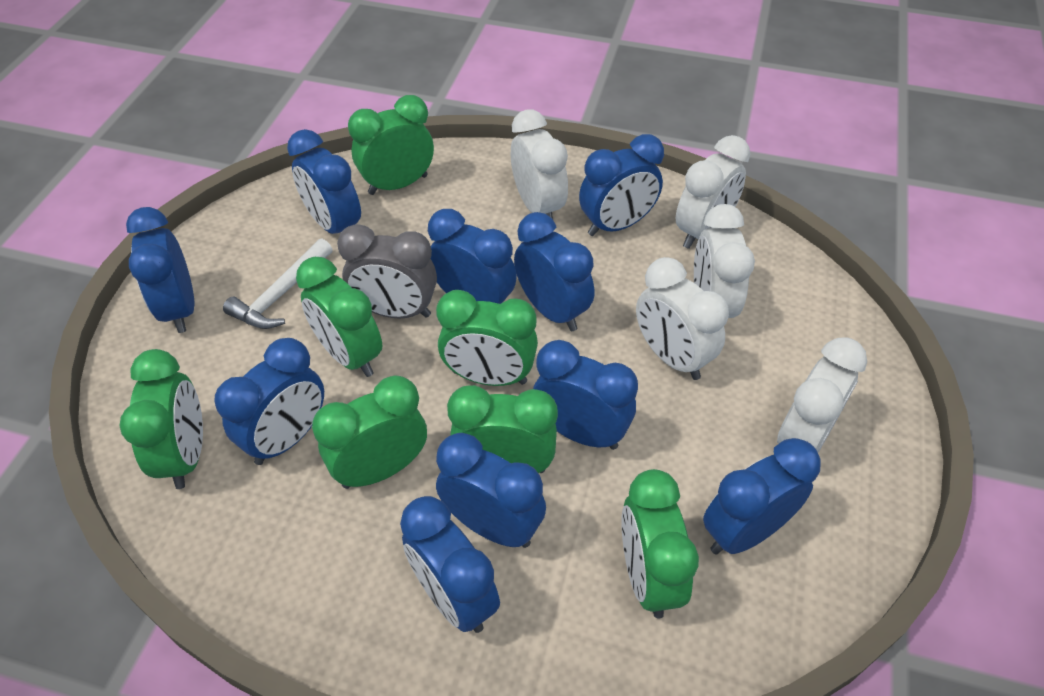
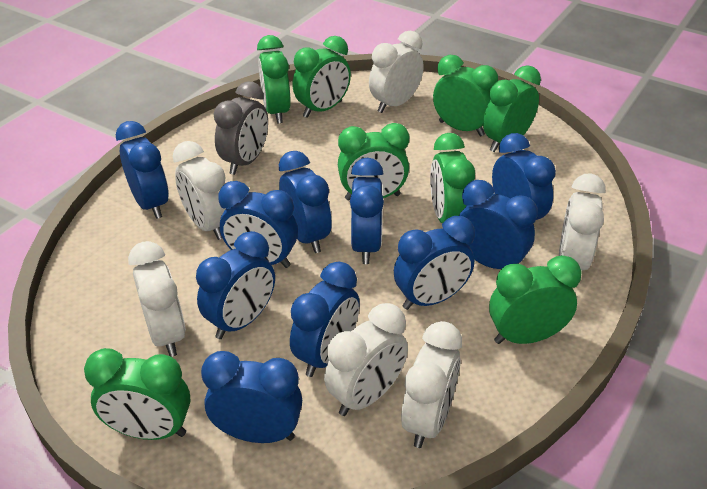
green clock: 7 -> 8
white clock: 5 -> 6
white hammer: 1 -> 0

